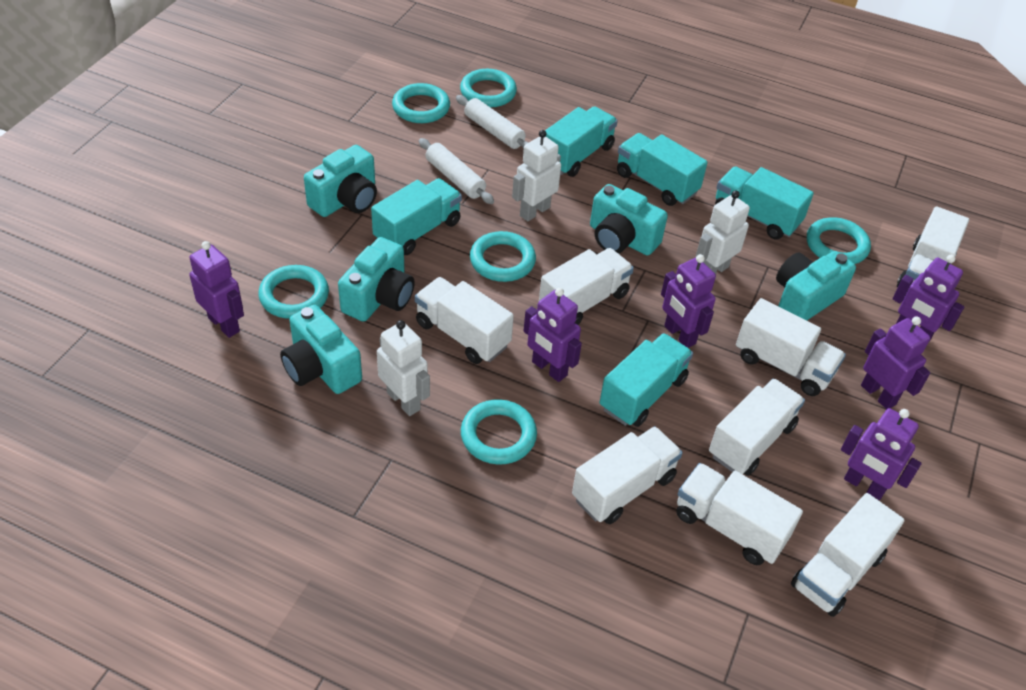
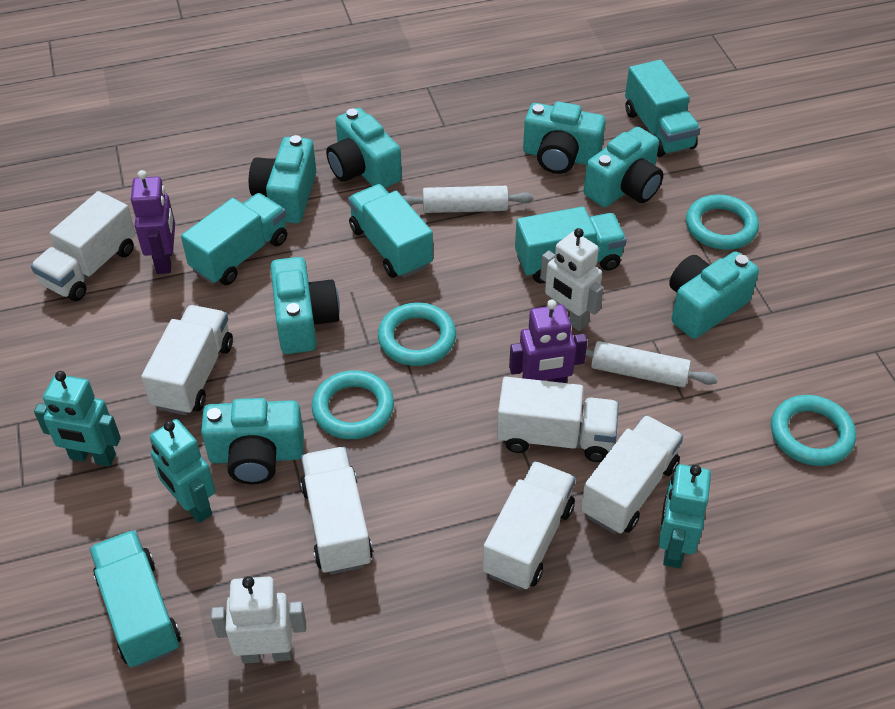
purple robot: 6 -> 2
turquoise camera: 5 -> 7
turquoise ring: 6 -> 4
turquoise robot: 0 -> 3
white robot: 3 -> 2
white truck: 8 -> 6

